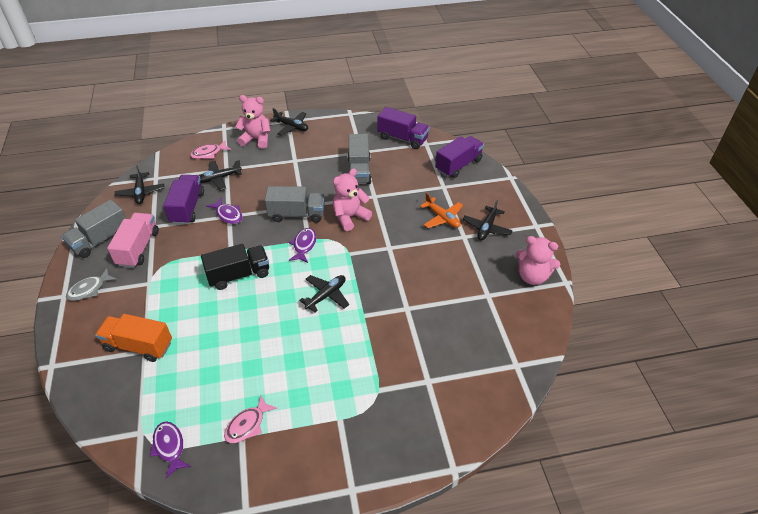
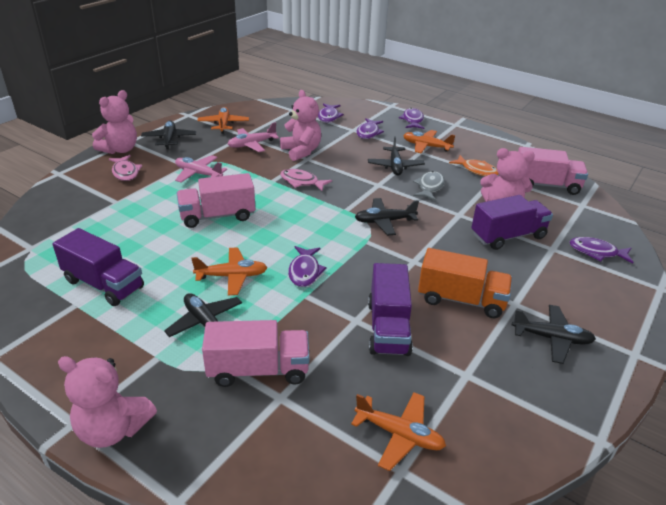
black truck: 1 -> 0
grey truck: 3 -> 0
orange fish: 0 -> 1
orange plane: 1 -> 4
pink plane: 0 -> 2
pink teddy bear: 3 -> 4
pink truck: 1 -> 3
purple fish: 3 -> 5

